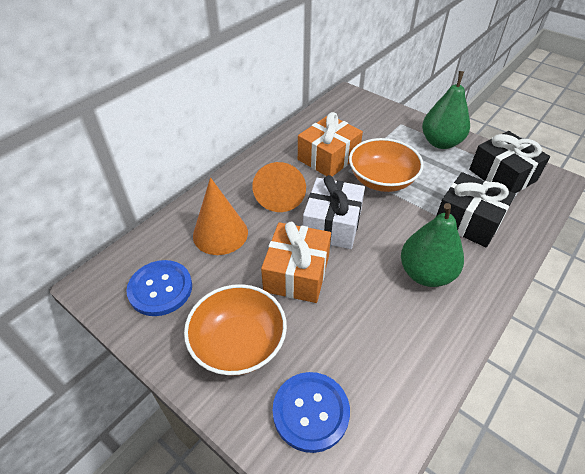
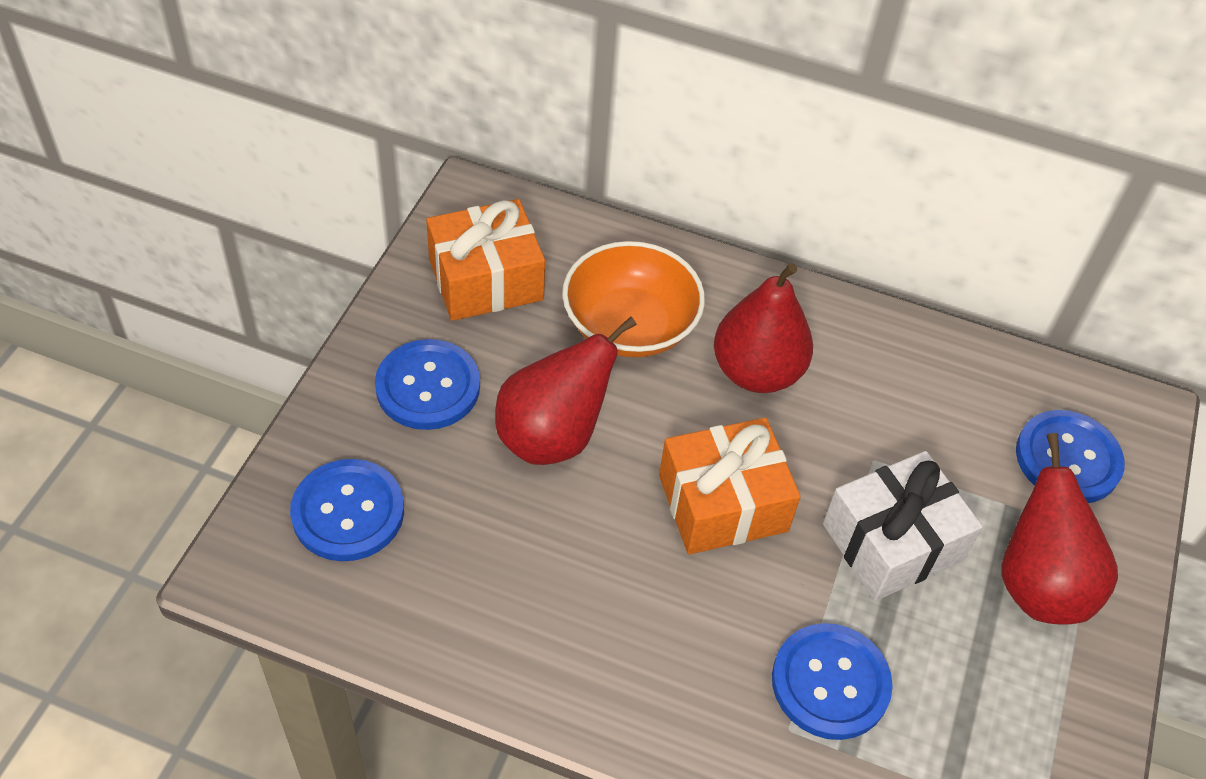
black gift: 2 -> 0
blue button: 2 -> 4
green pear: 2 -> 0
orange bowl: 2 -> 1
orange cone: 2 -> 0
red pear: 0 -> 3

